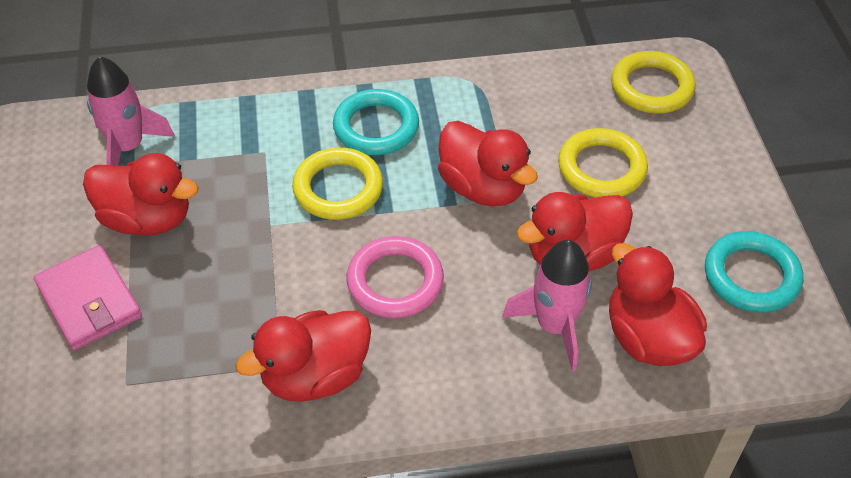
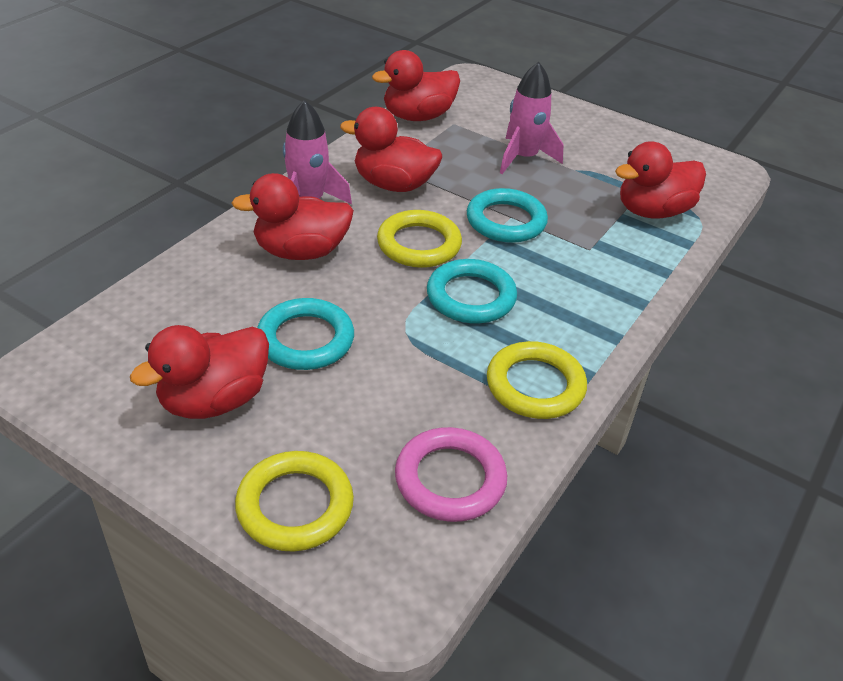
pink wallet: 1 -> 0
turquoise ring: 2 -> 3

